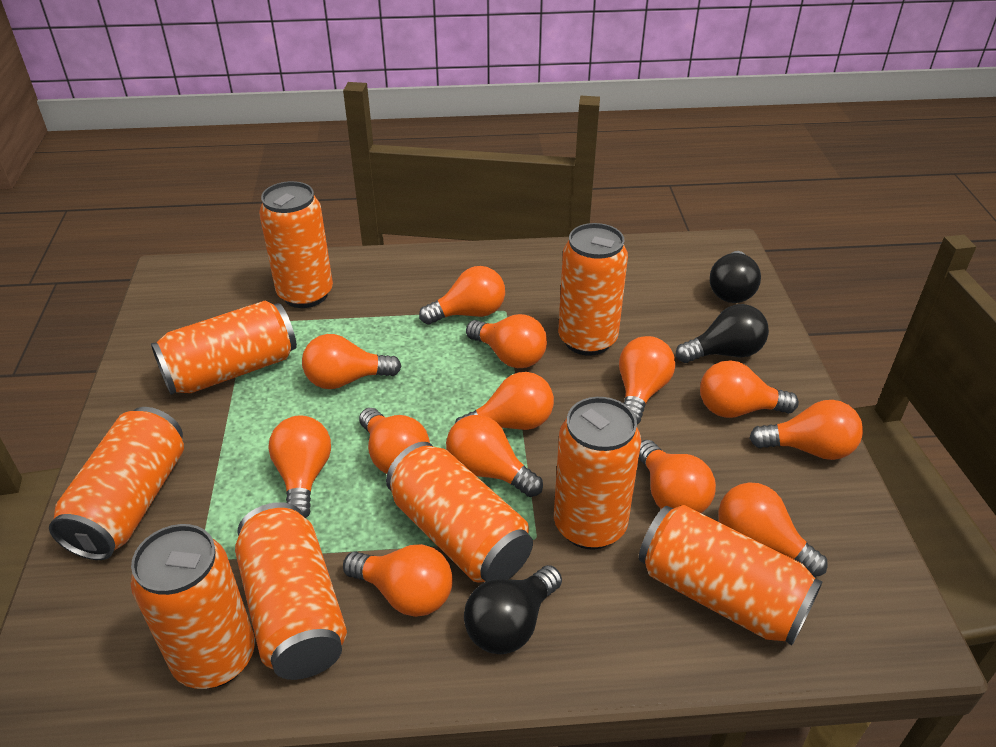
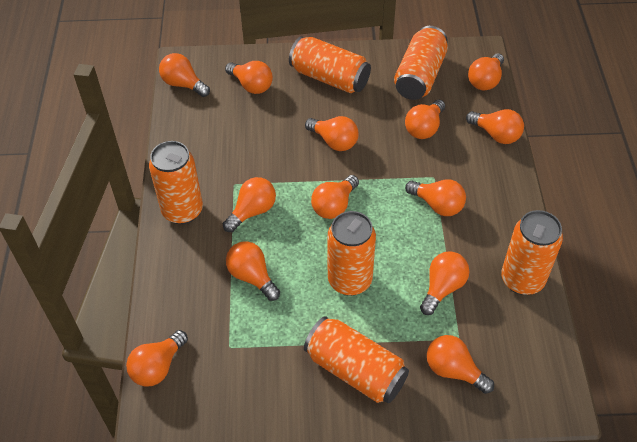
black light bulb: 3 -> 0
orange can: 9 -> 6

